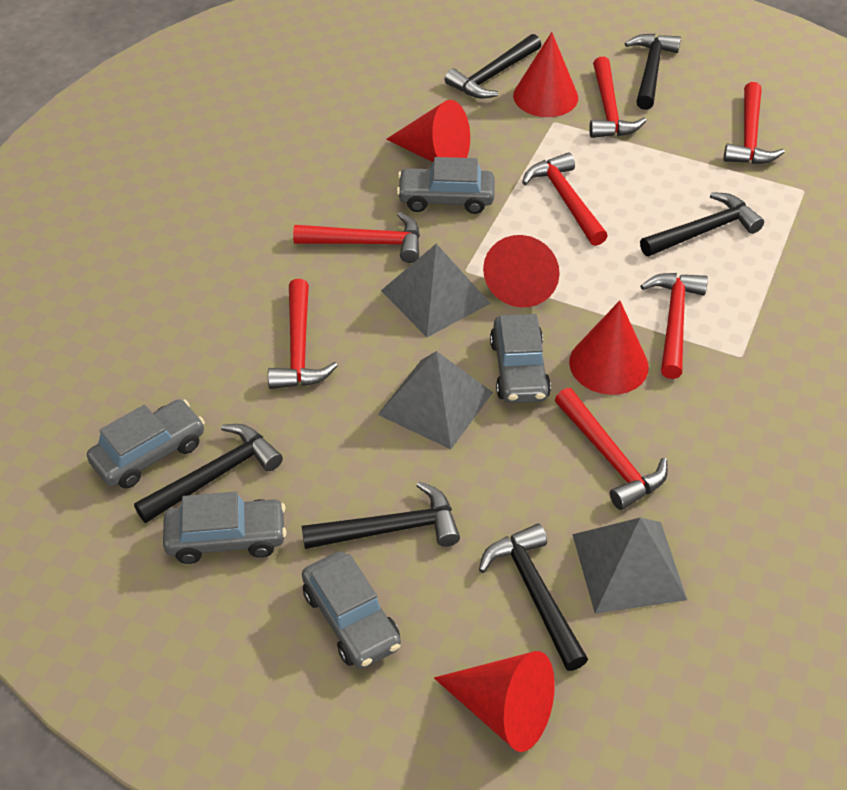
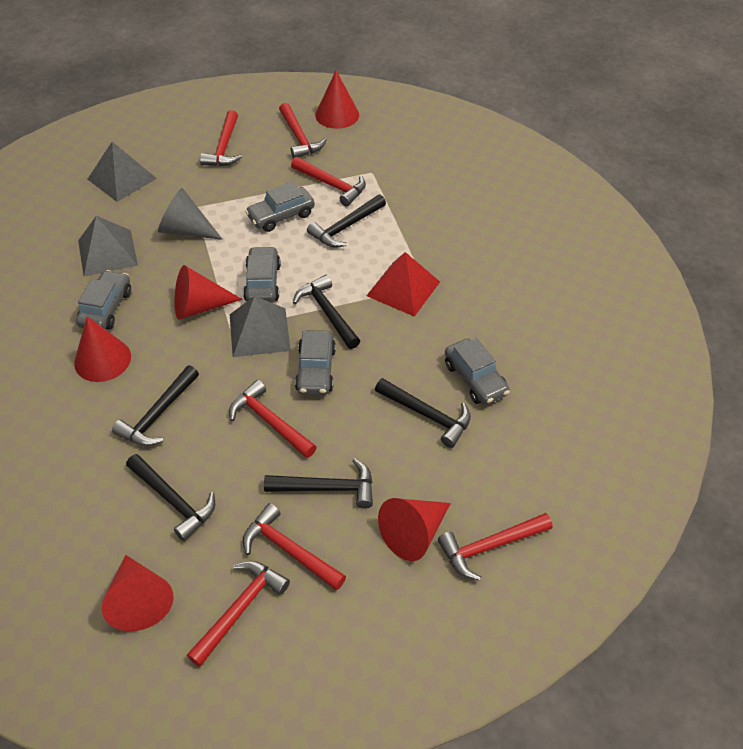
grey cone: 0 -> 1
red pyramid: 0 -> 1

